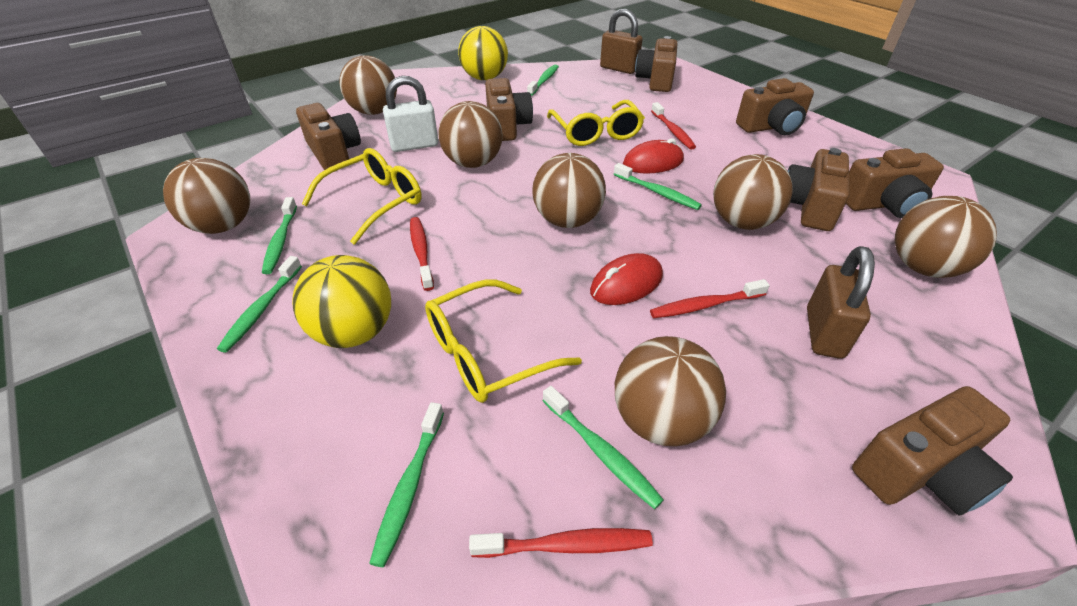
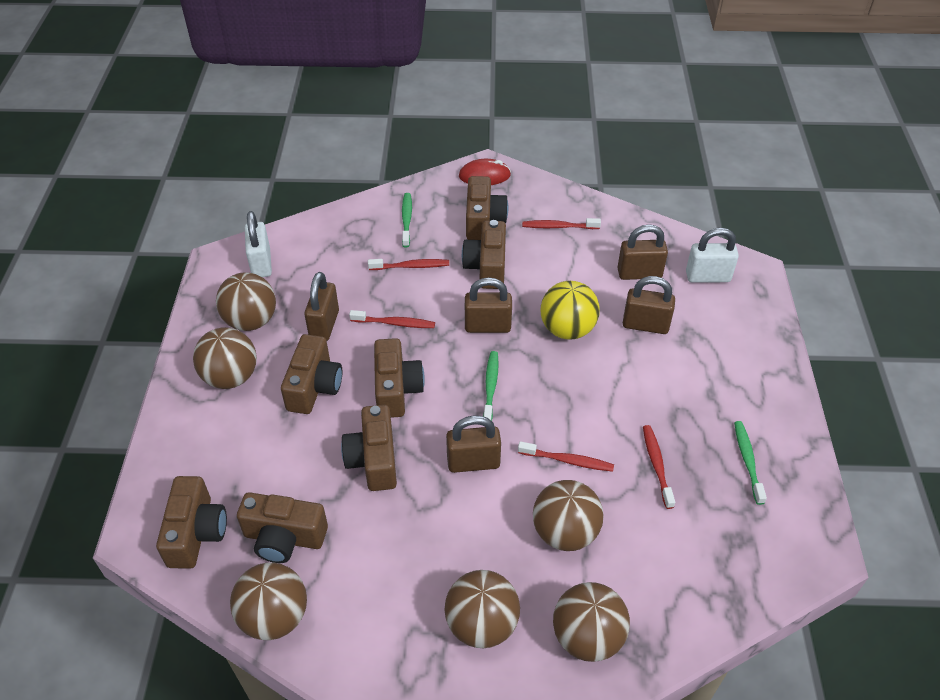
brown ball: 7 -> 6
brown padlock: 2 -> 5
green toothbrush: 6 -> 3
red mouse: 2 -> 1
red toothbrush: 4 -> 5
white padlock: 1 -> 2
yellow ball: 2 -> 1
yellow glasses: 3 -> 0

